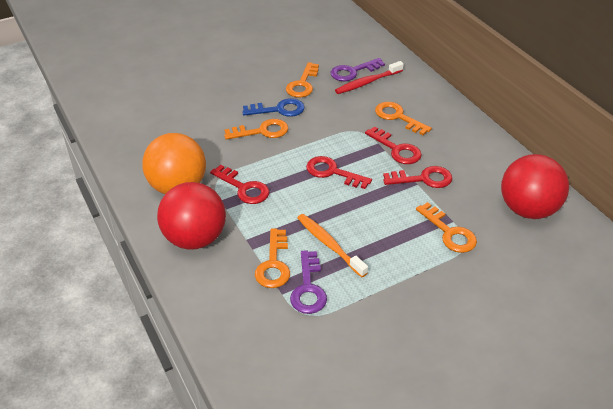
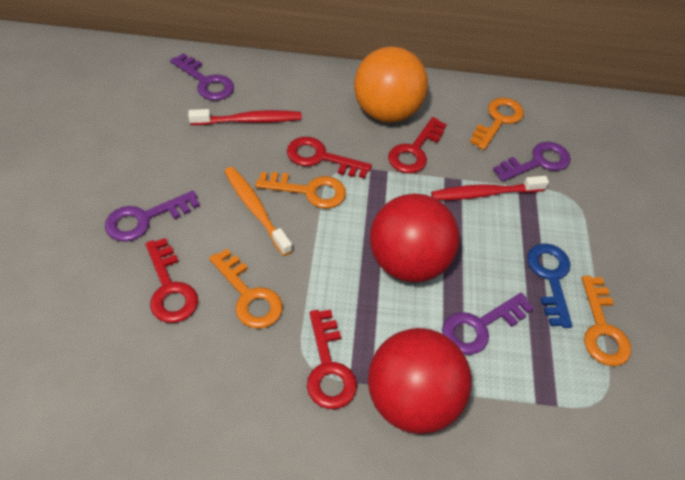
orange key: 5 -> 4
purple key: 2 -> 4
red toothbrush: 1 -> 2

